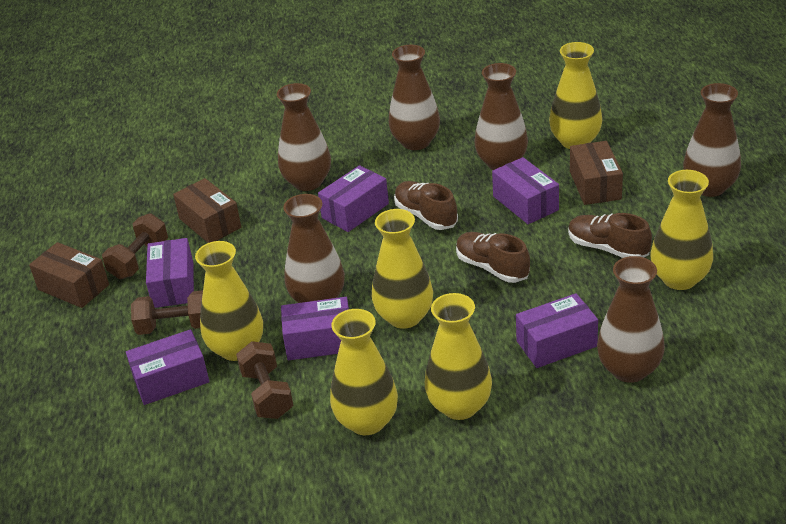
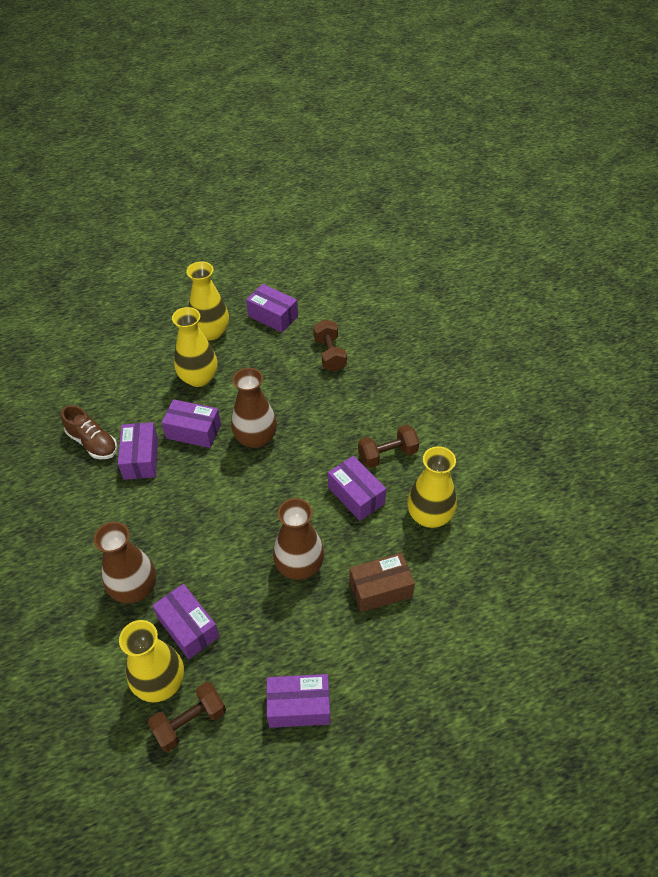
brown box: 3 -> 1
brown shoe: 3 -> 1
brown vase: 6 -> 3
yellow vase: 6 -> 4

